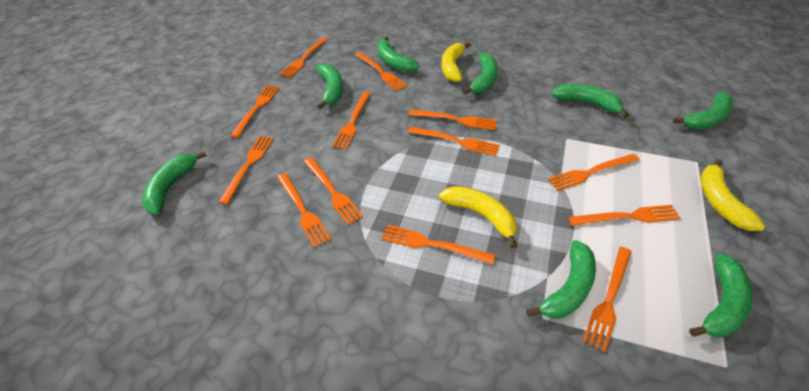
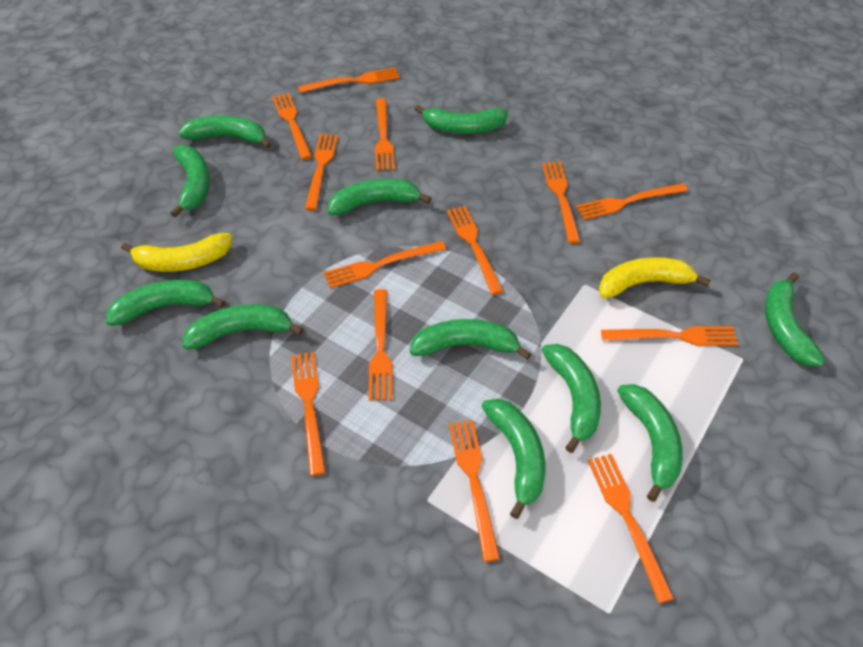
green banana: 8 -> 11
yellow banana: 3 -> 2

